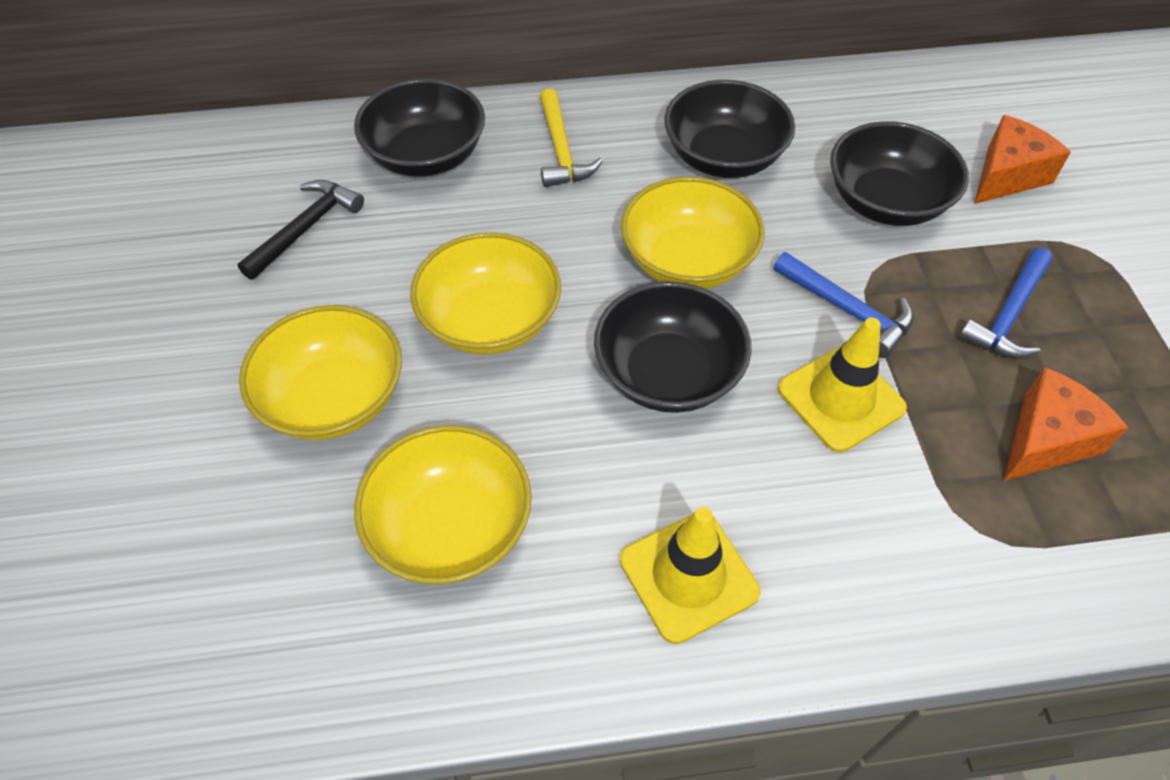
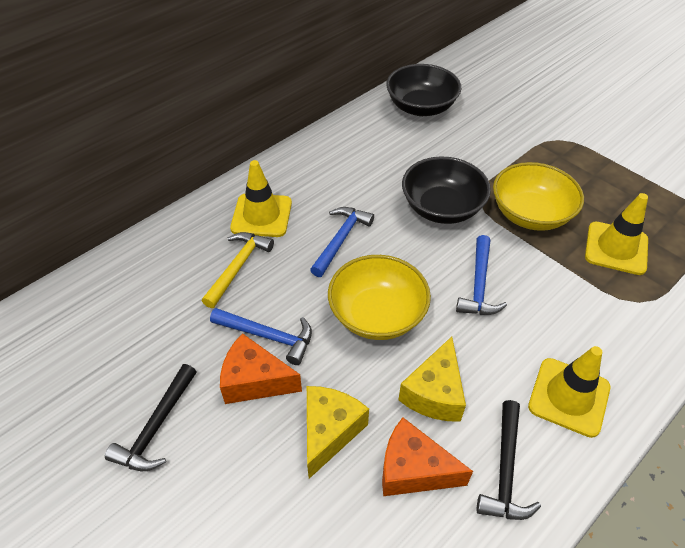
black bowl: 4 -> 2
black hammer: 1 -> 2
blue hammer: 2 -> 3
yellow bowl: 4 -> 2
yellow cheese: 0 -> 2
yellow traffic cone: 2 -> 3

